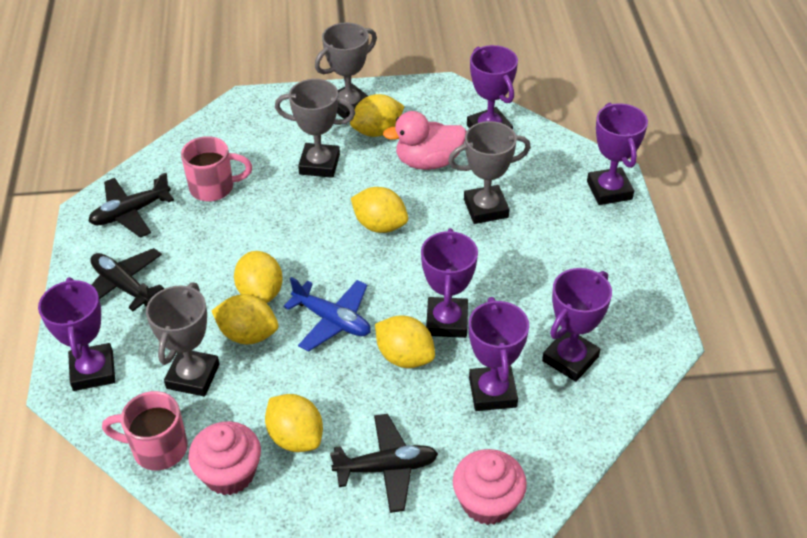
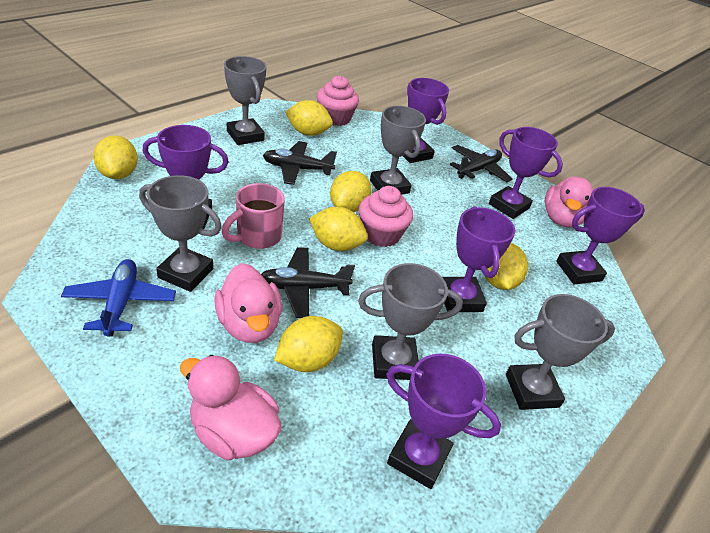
grey trophy: 4 -> 5
pink duck: 1 -> 3
pink mug: 2 -> 1

